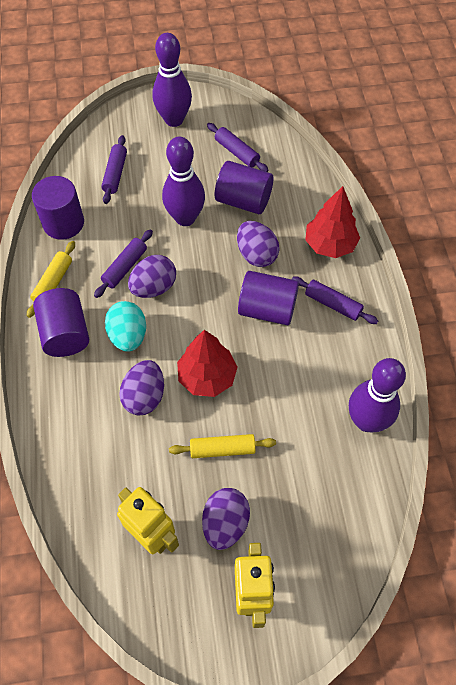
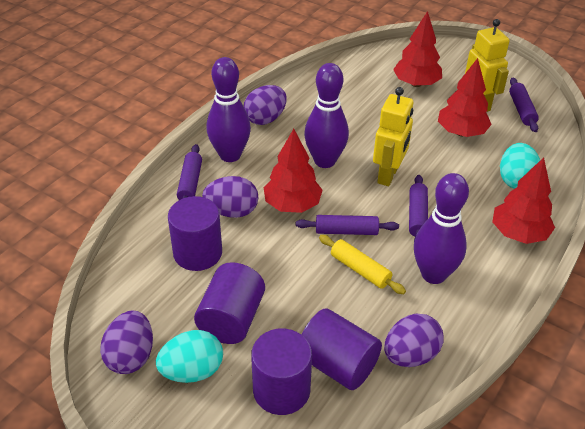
red tree: 2 -> 4
turquoise egg: 1 -> 2
yellow rolling pin: 2 -> 1

